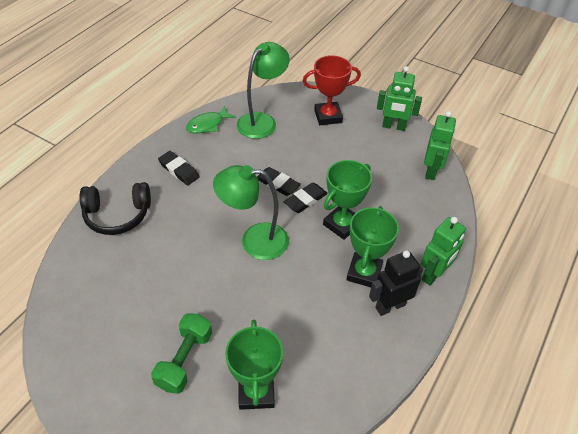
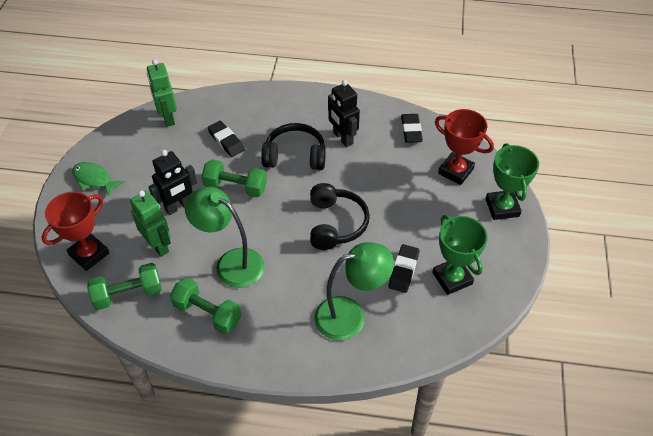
black headphones: 1 -> 2
black robot: 1 -> 2
green dumbbell: 1 -> 3
green robot: 3 -> 2
green trophy: 3 -> 2
red trophy: 1 -> 2

